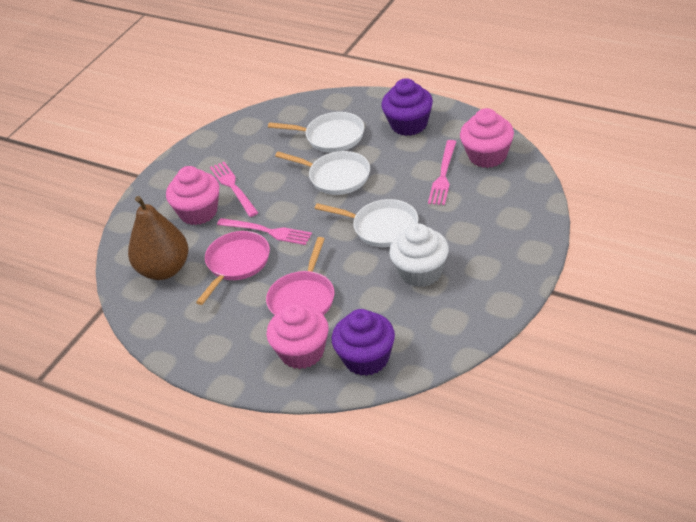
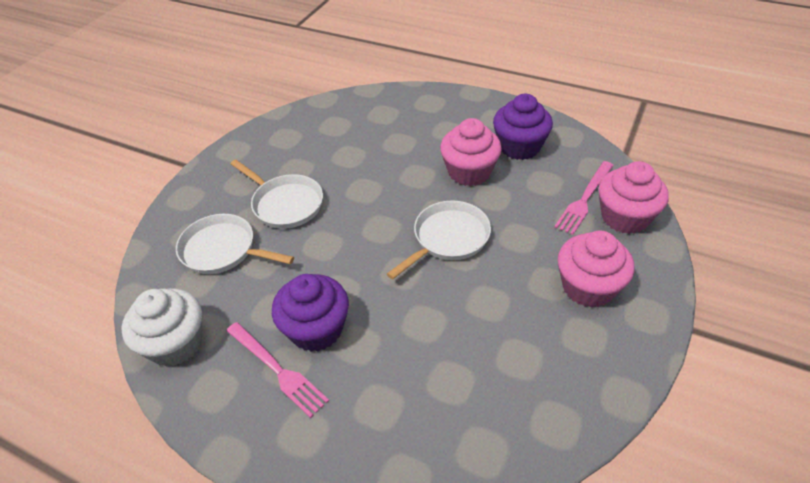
brown pear: 1 -> 0
pink fork: 3 -> 2
pink pan: 2 -> 0

